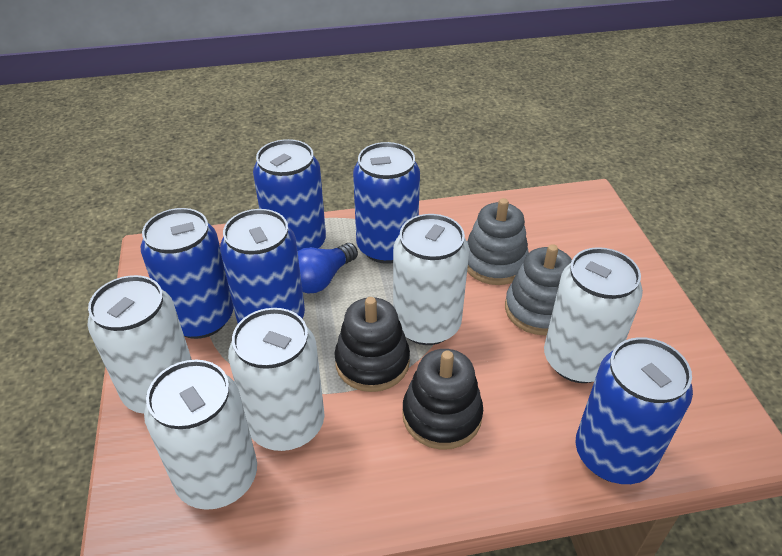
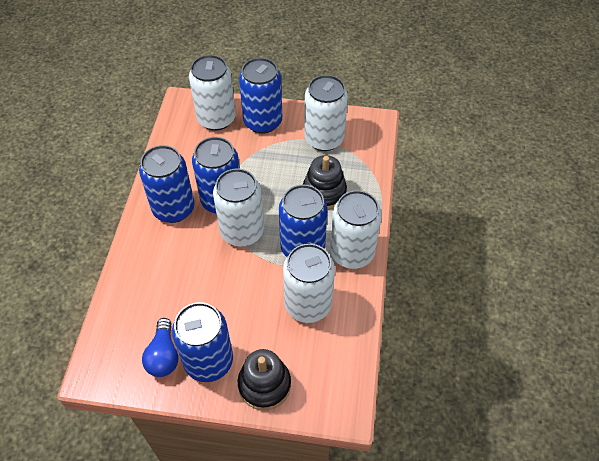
grey stacking toy: 2 -> 0

